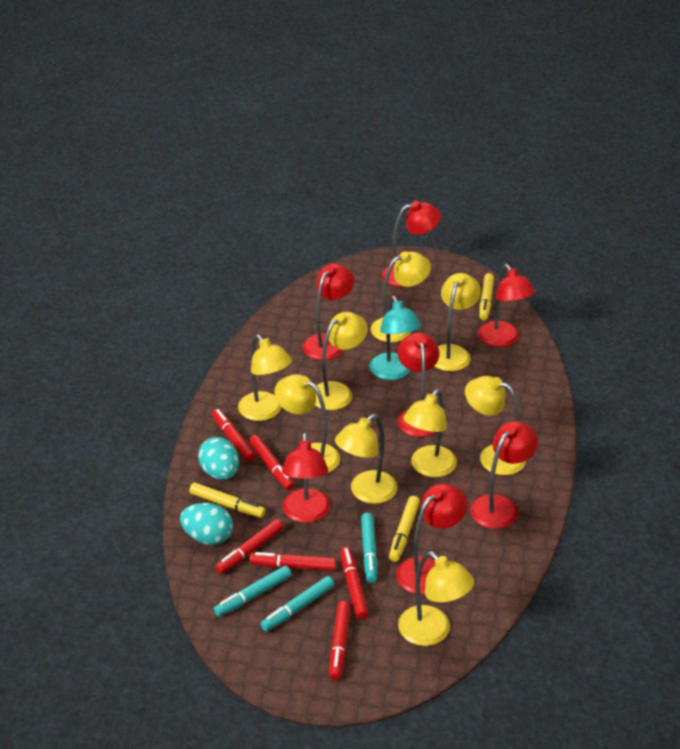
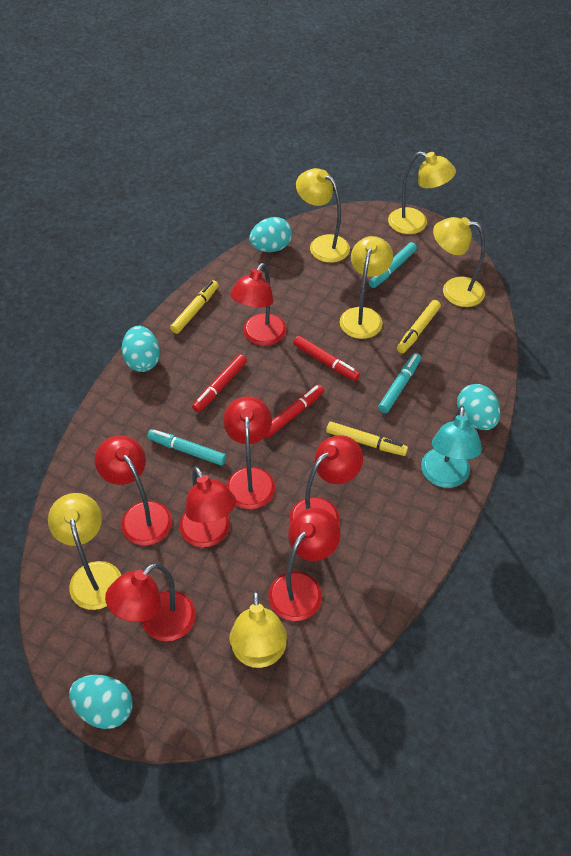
red marker: 6 -> 3
turquoise egg: 2 -> 4
yellow lamp: 9 -> 6

